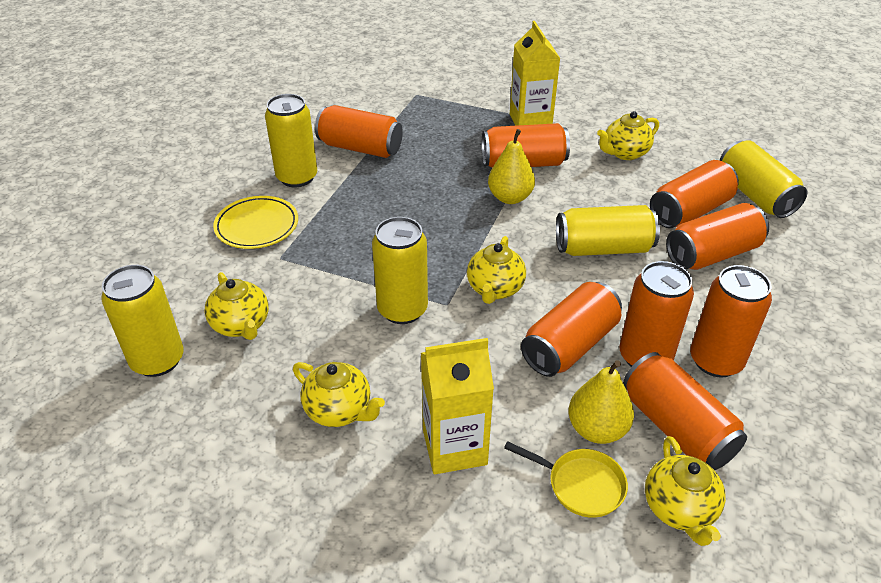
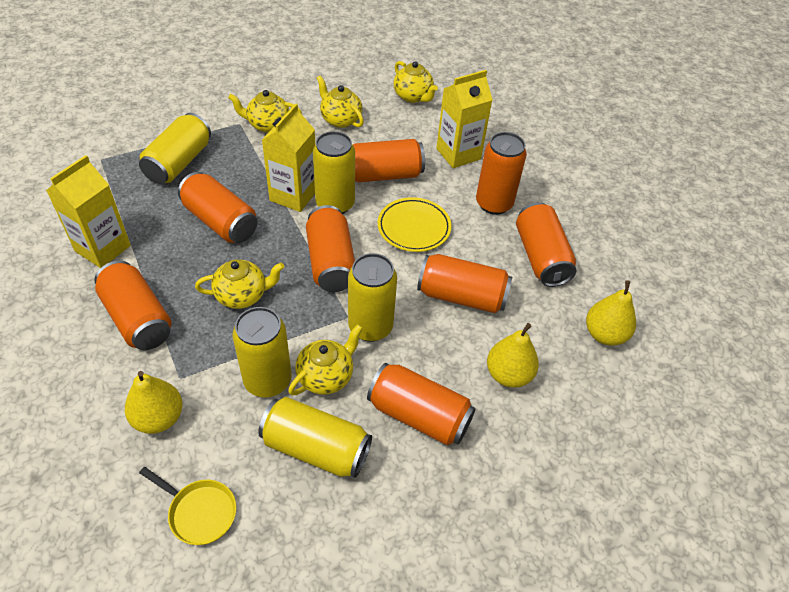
yellow carton: 2 -> 3
yellow pear: 2 -> 3

